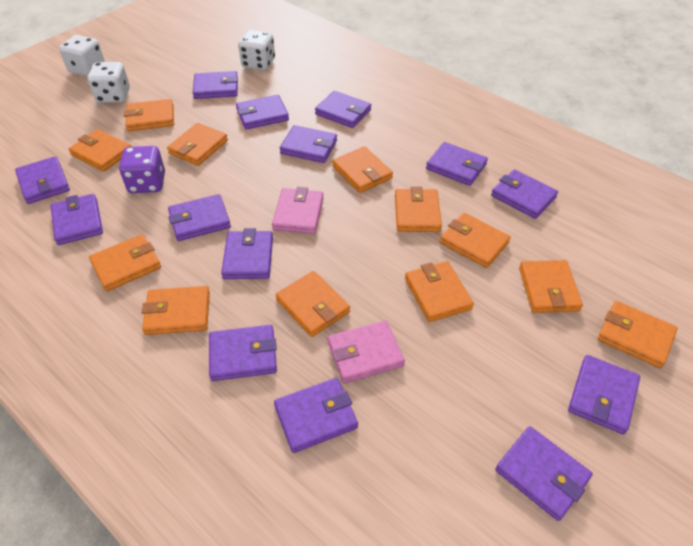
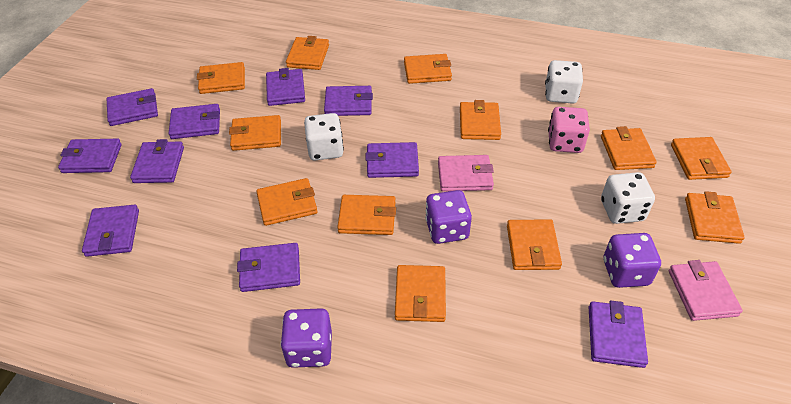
pink dice: 0 -> 1
purple dice: 1 -> 3
purple wallet: 14 -> 10

